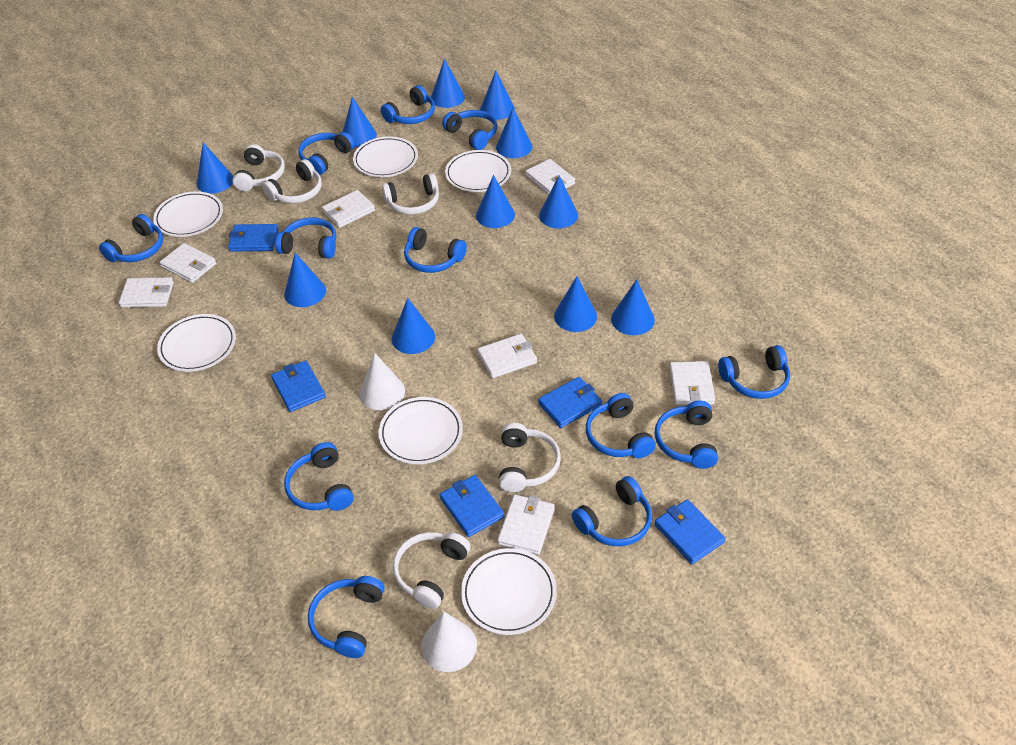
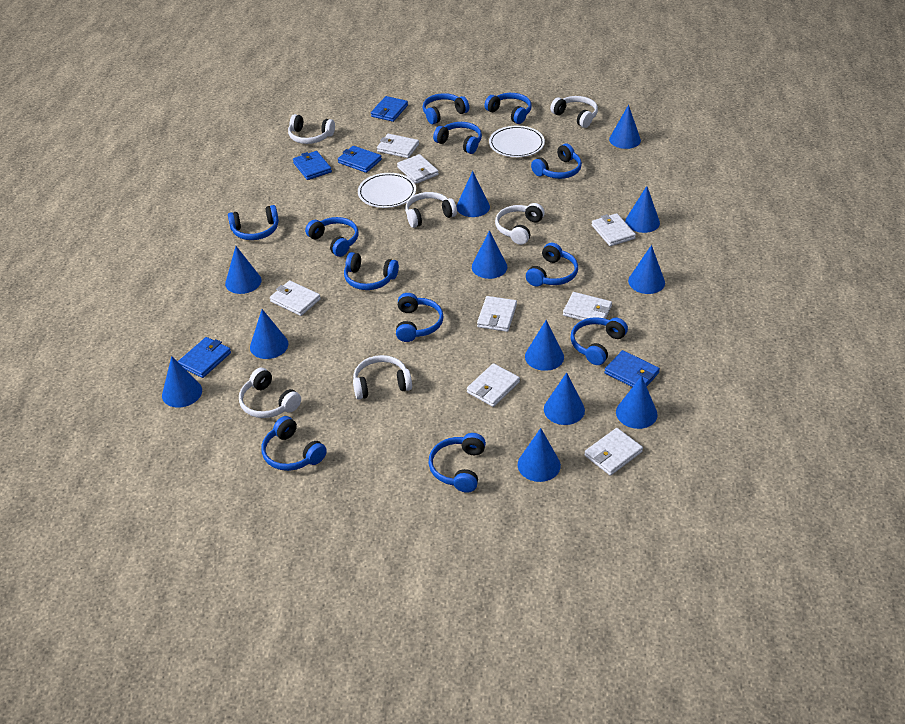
blue cone: 11 -> 12
white cone: 2 -> 0
white headphones: 5 -> 6
white plate: 6 -> 2
white wallet: 7 -> 8

